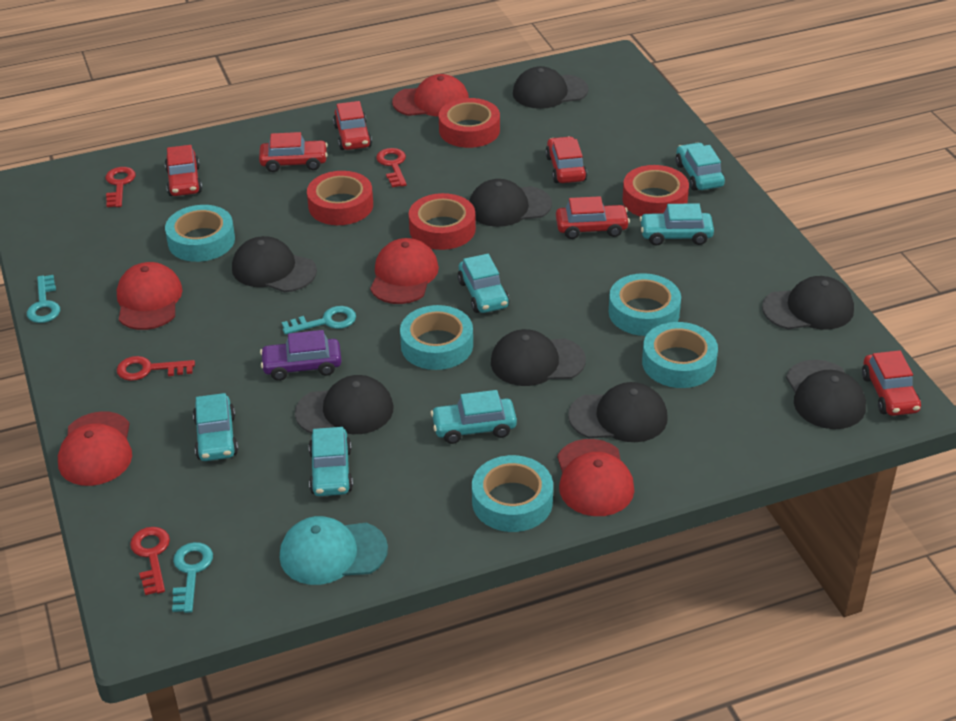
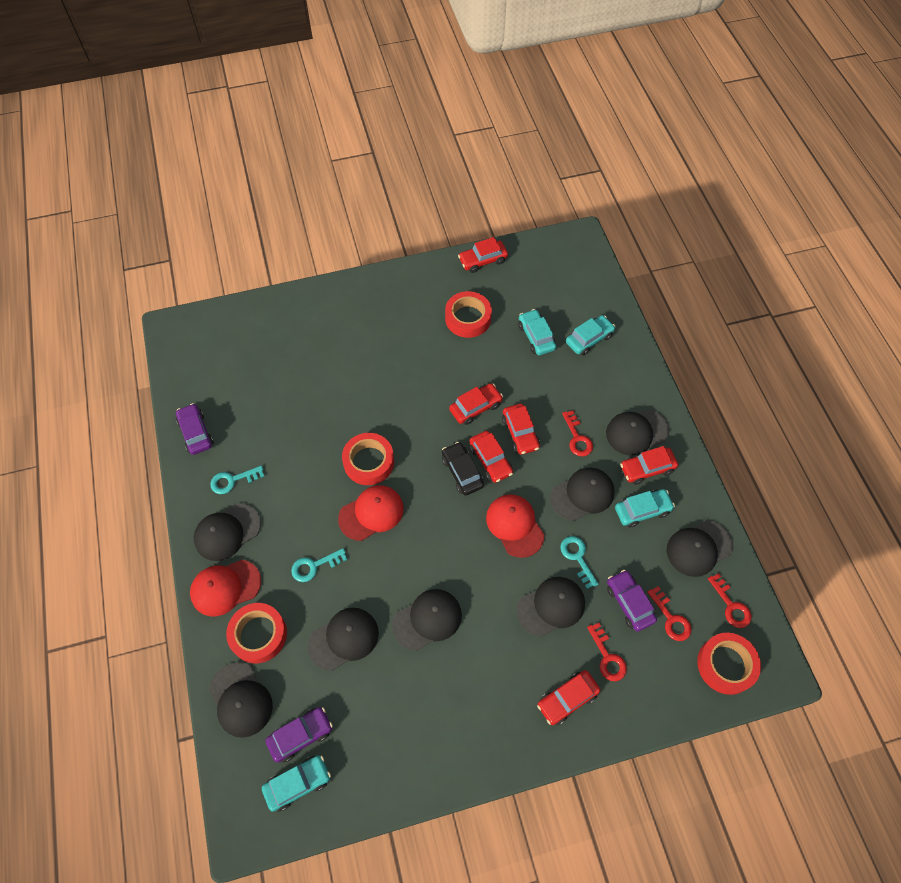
black car: 0 -> 1
purple car: 1 -> 3
red cap: 5 -> 3
turquoise cap: 1 -> 0
turquoise car: 6 -> 4
turquoise tape: 5 -> 0

